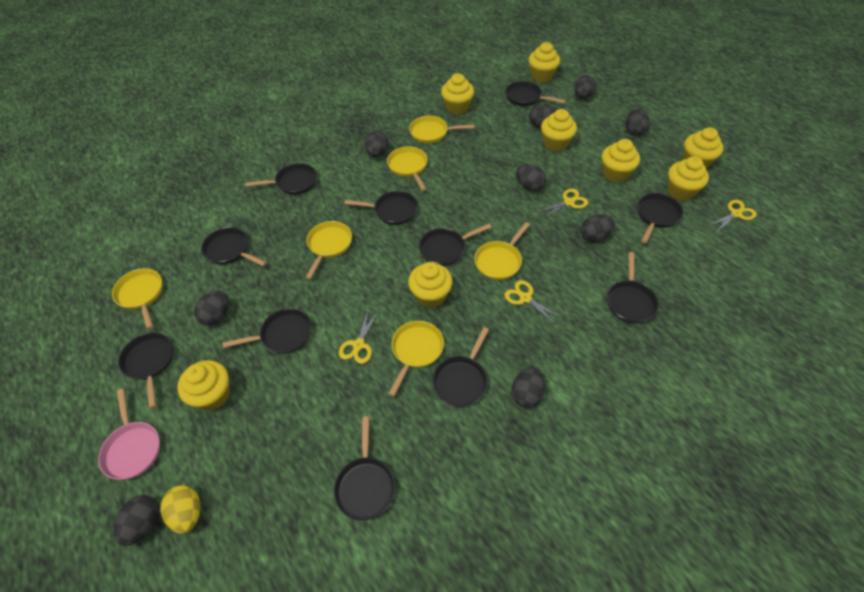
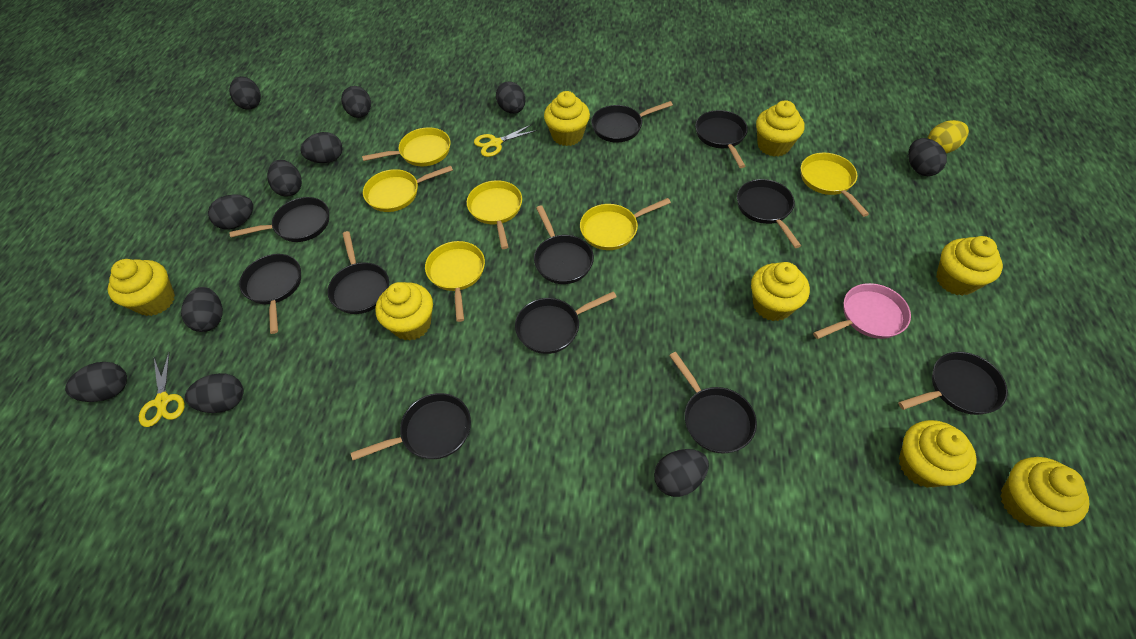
black egg: 9 -> 11
yellow scissors: 4 -> 2

